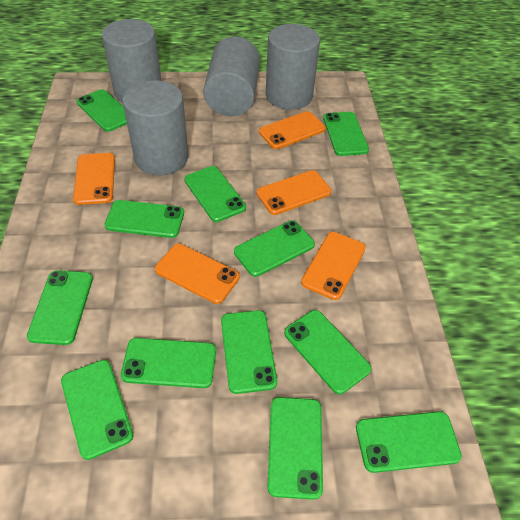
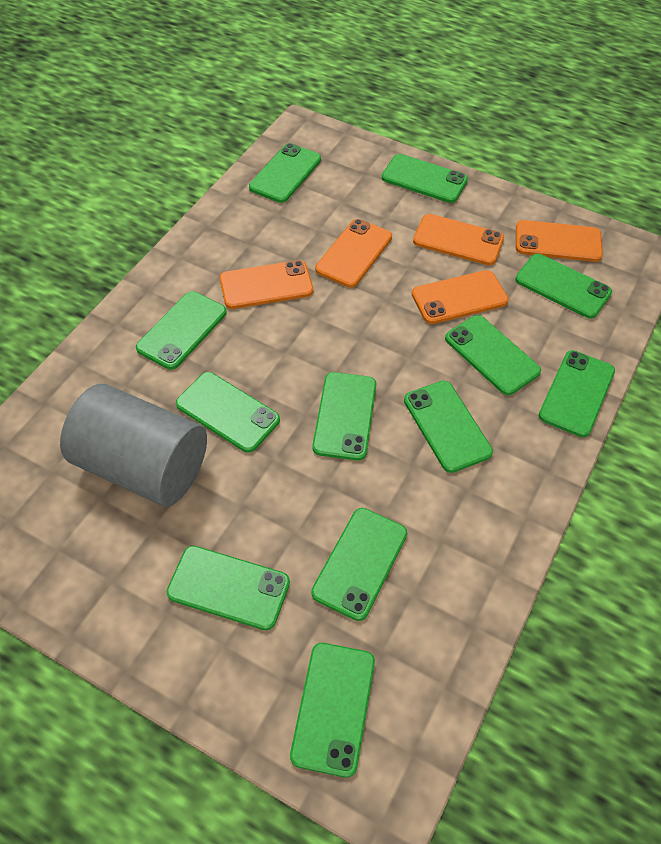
grey cylinder: 4 -> 1

